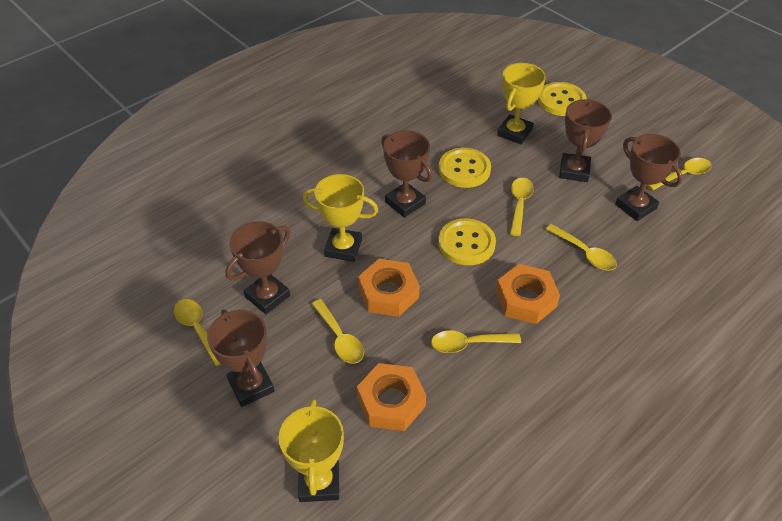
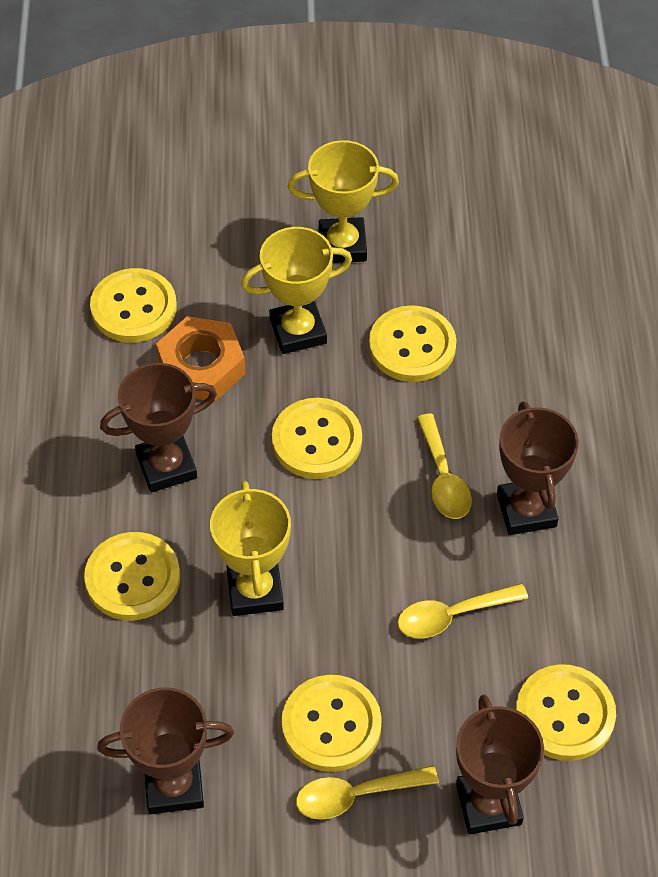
brown trophy: 5 -> 4
orange nut: 3 -> 1
yellow button: 3 -> 6
yellow spoon: 6 -> 3

